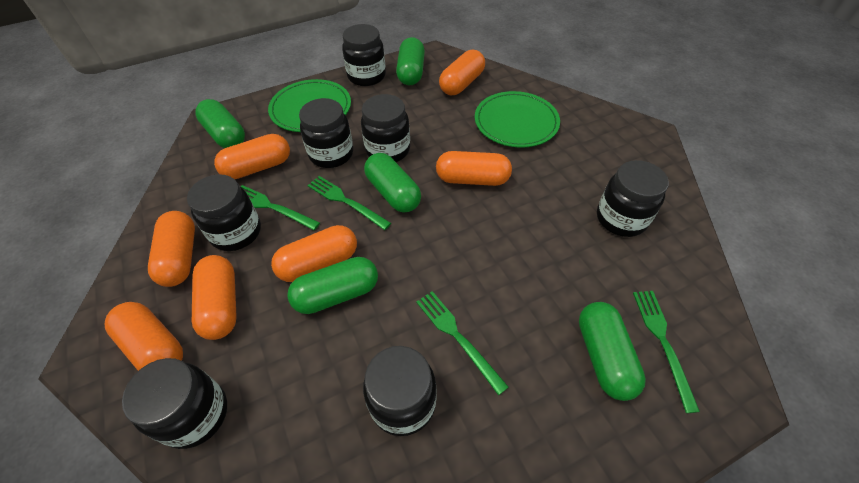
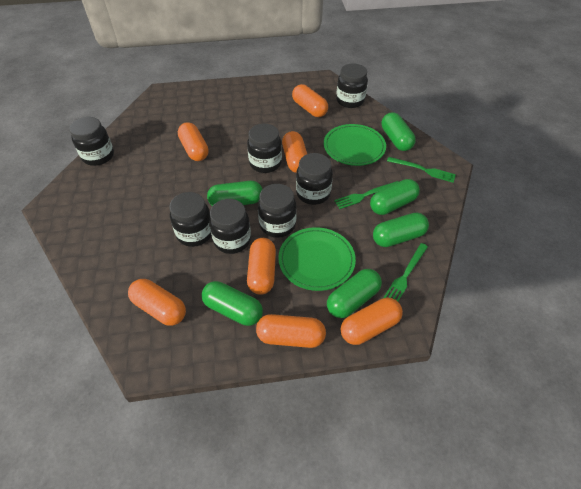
green capsule: 5 -> 6
green fork: 4 -> 3

